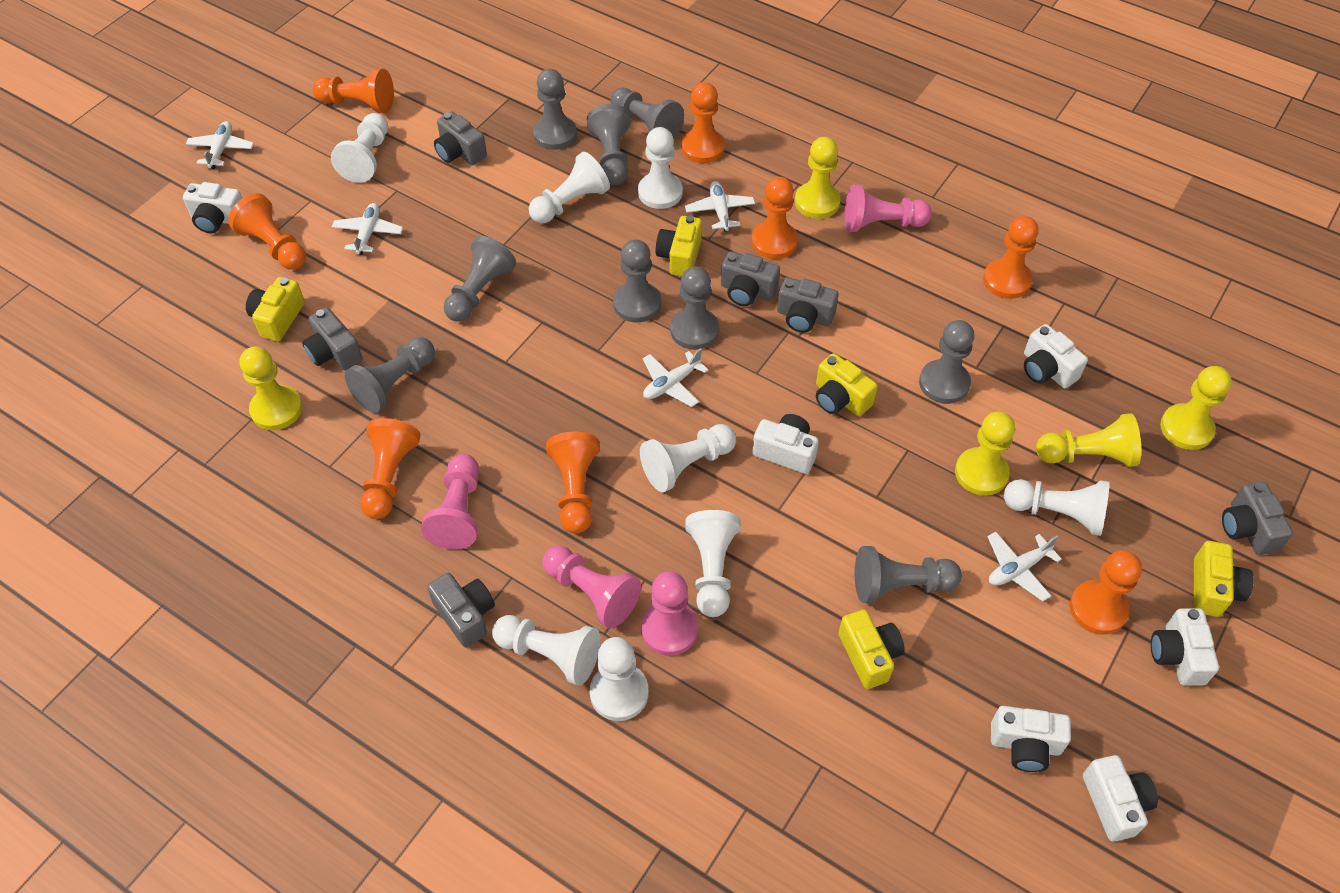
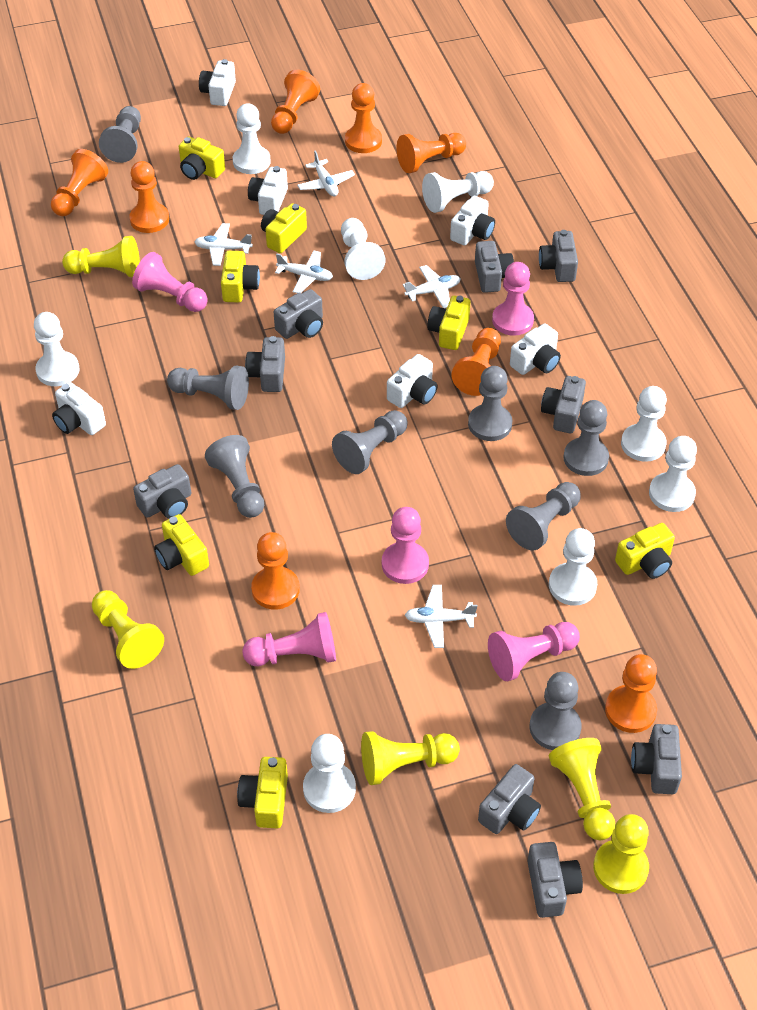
grey camera: 6 -> 9
grey pawn: 9 -> 8
pink pawn: 4 -> 5
yellow camera: 5 -> 7

